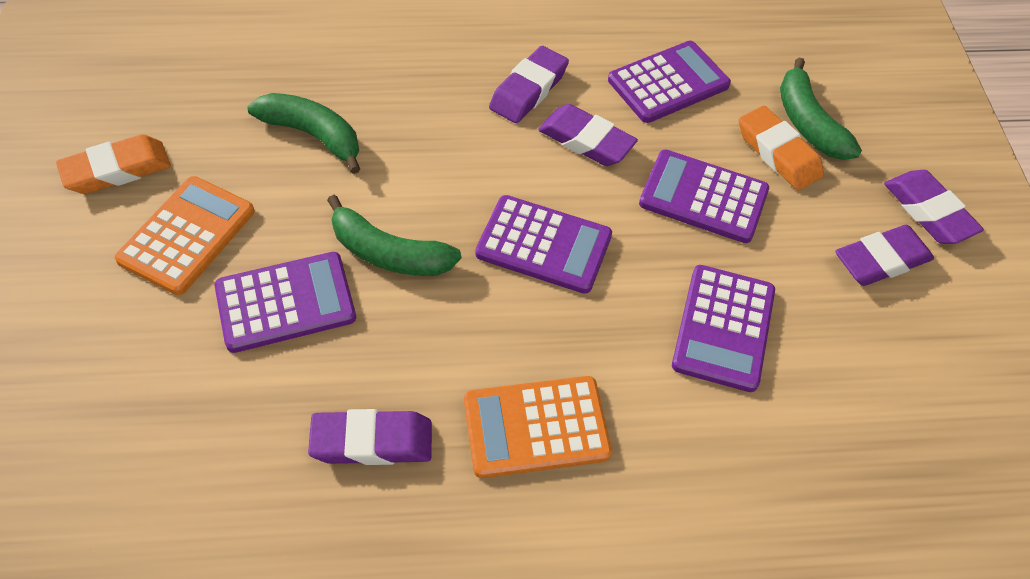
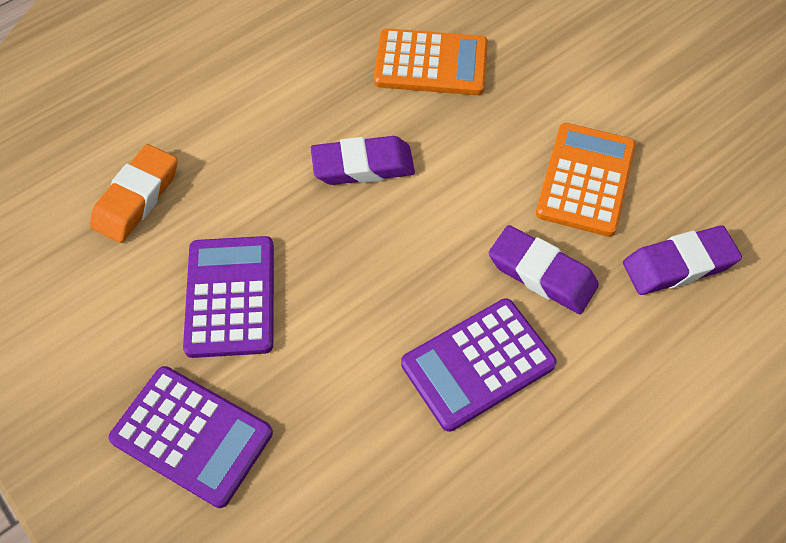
green banana: 3 -> 0
orange eraser: 2 -> 1
purple calculator: 5 -> 3
purple eraser: 5 -> 3

